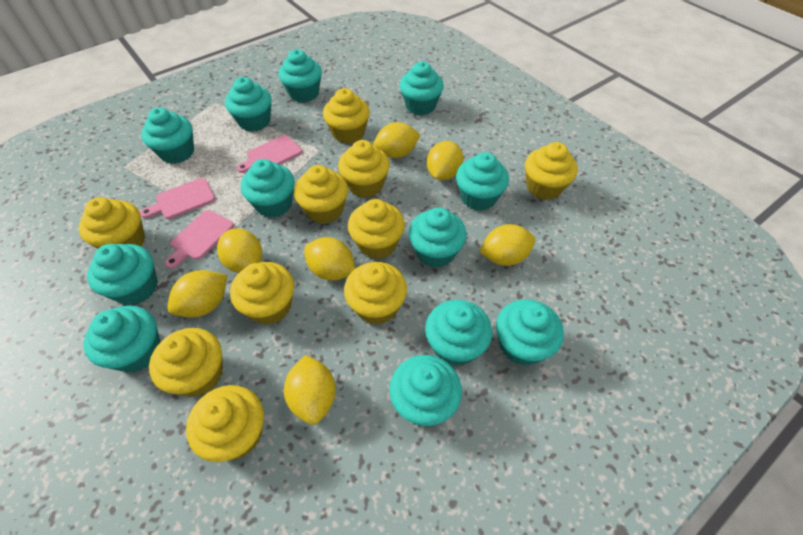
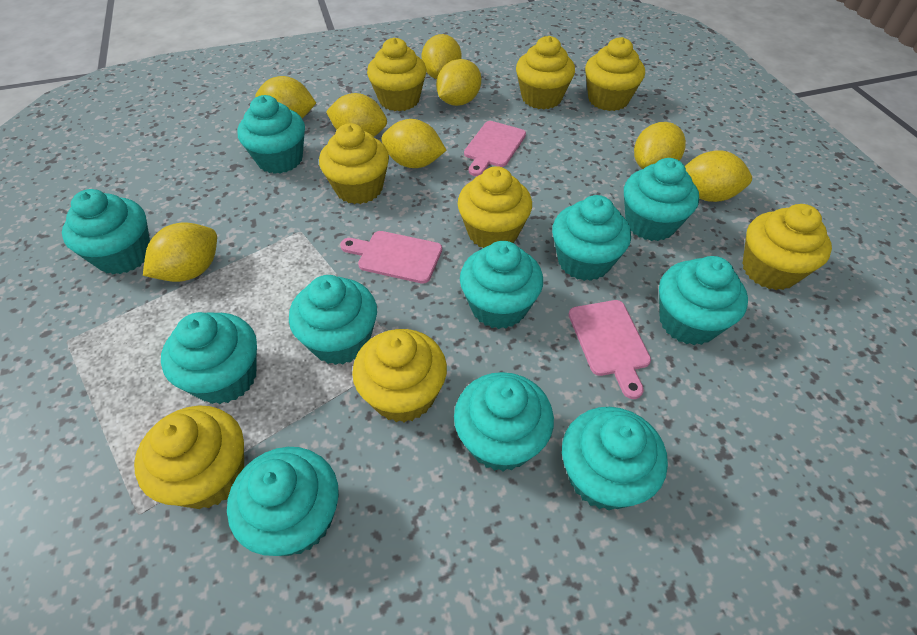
turquoise cupcake: 12 -> 11
yellow cupcake: 10 -> 8
yellow lemon: 7 -> 8

